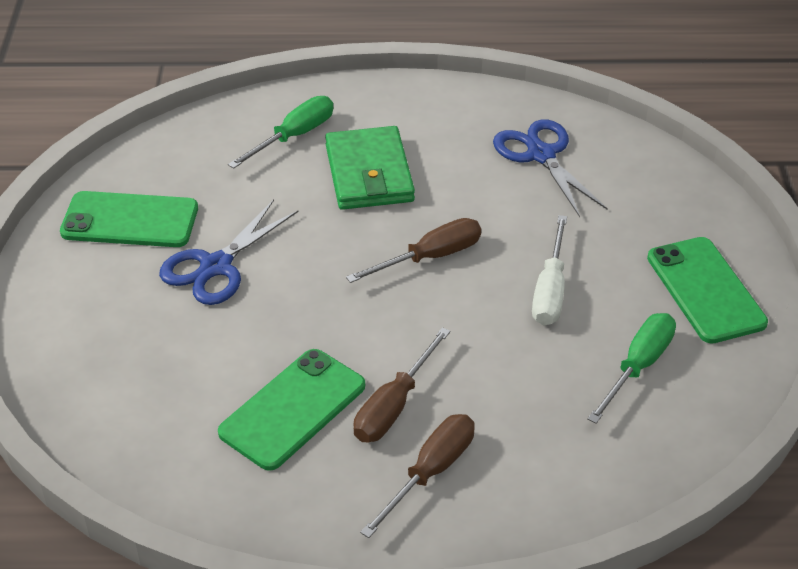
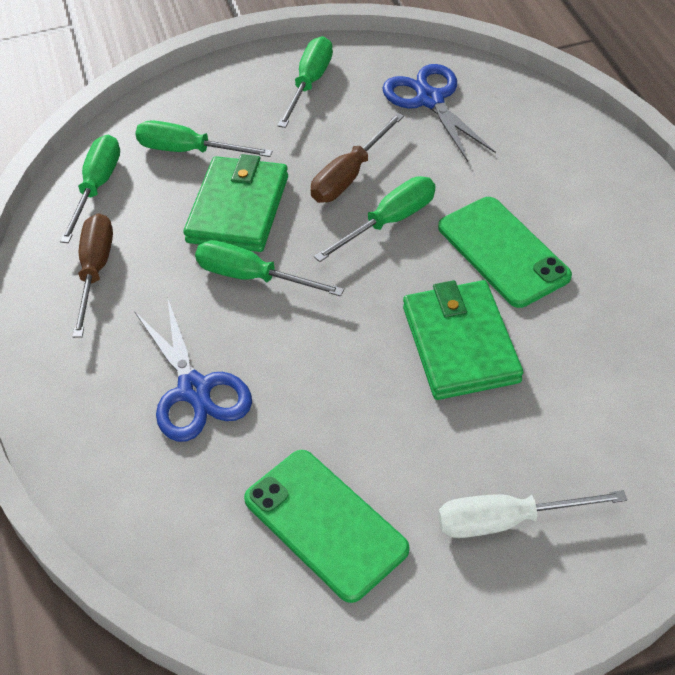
brown screwdriver: 3 -> 2
green phone: 3 -> 2
green screwdriver: 2 -> 5
green wallet: 1 -> 2

